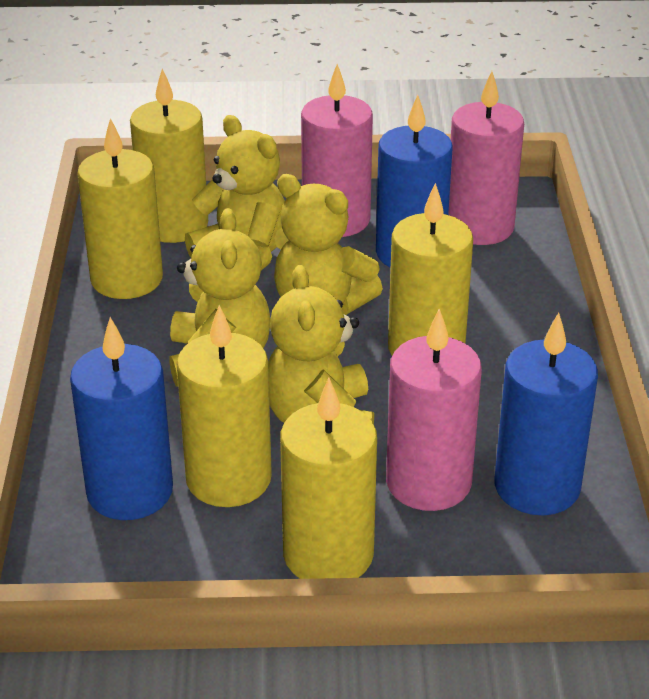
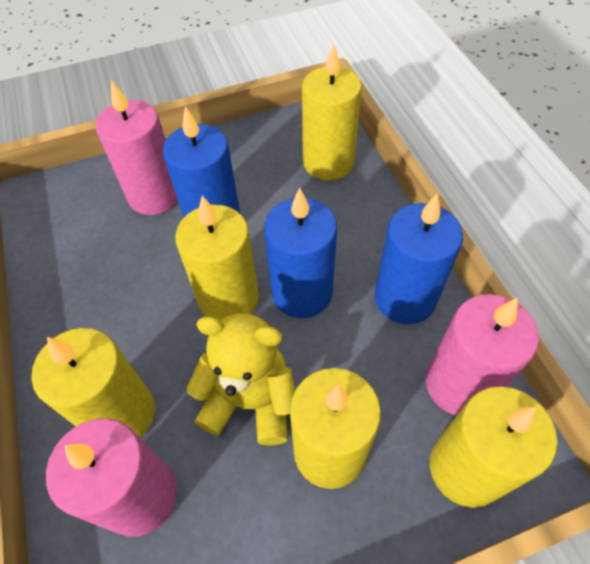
yellow teddy bear: 4 -> 1

